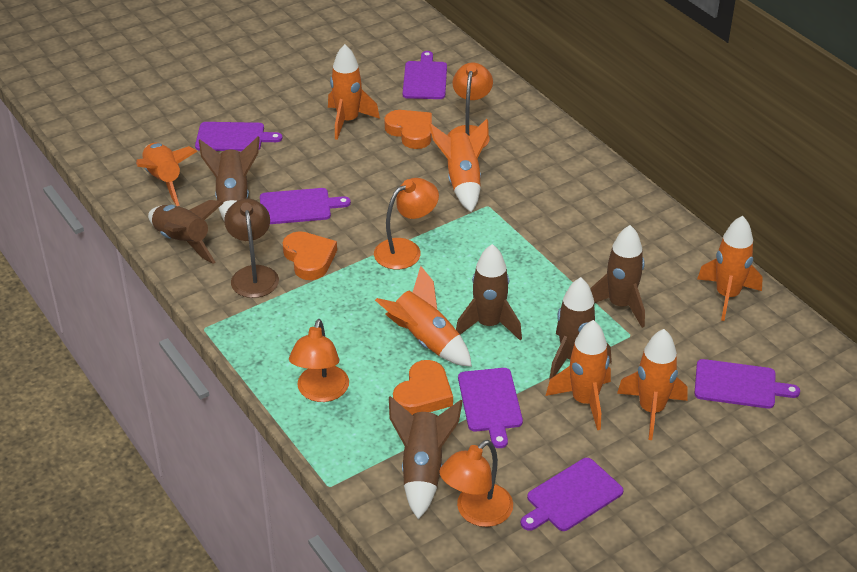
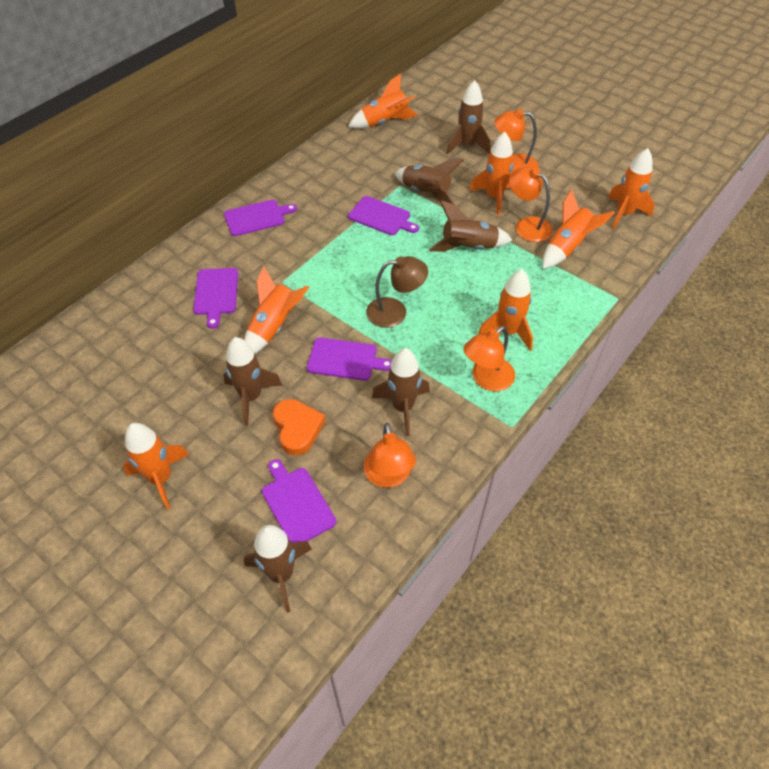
orange heart: 3 -> 1
purple cutting board: 6 -> 5

